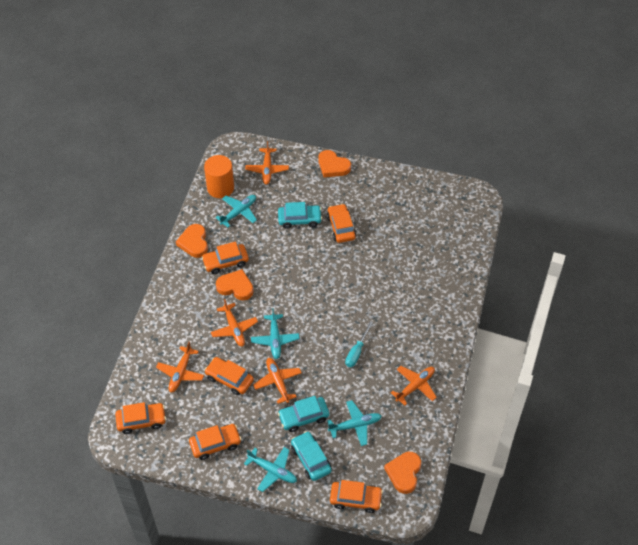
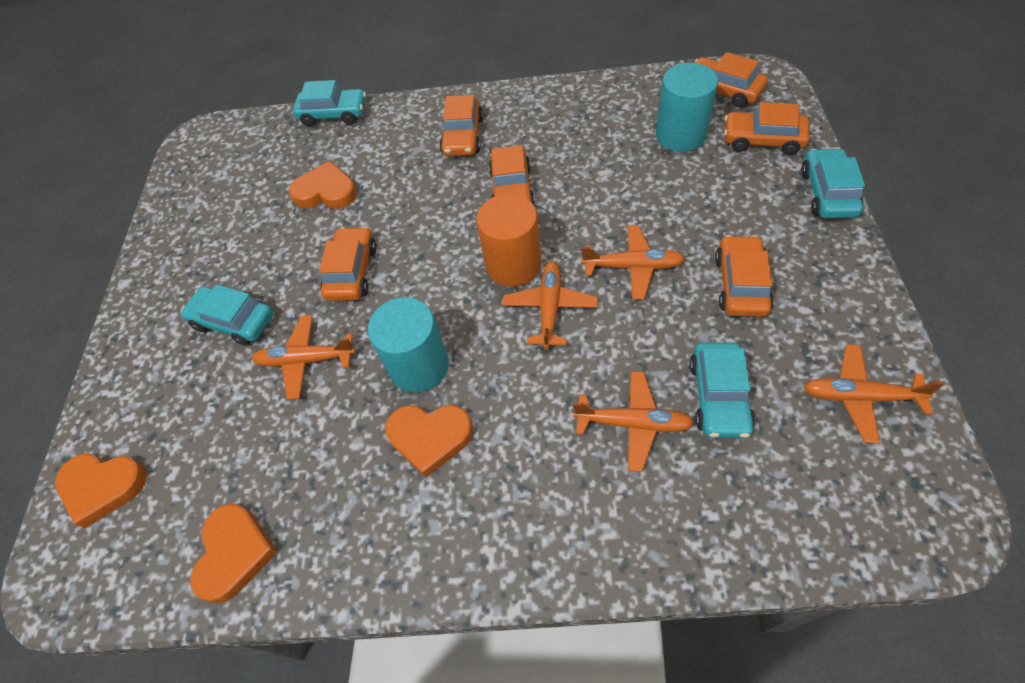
turquoise car: 3 -> 4
turquoise cylinder: 0 -> 2
turquoise plane: 4 -> 0
turquoise screwdriver: 1 -> 0

